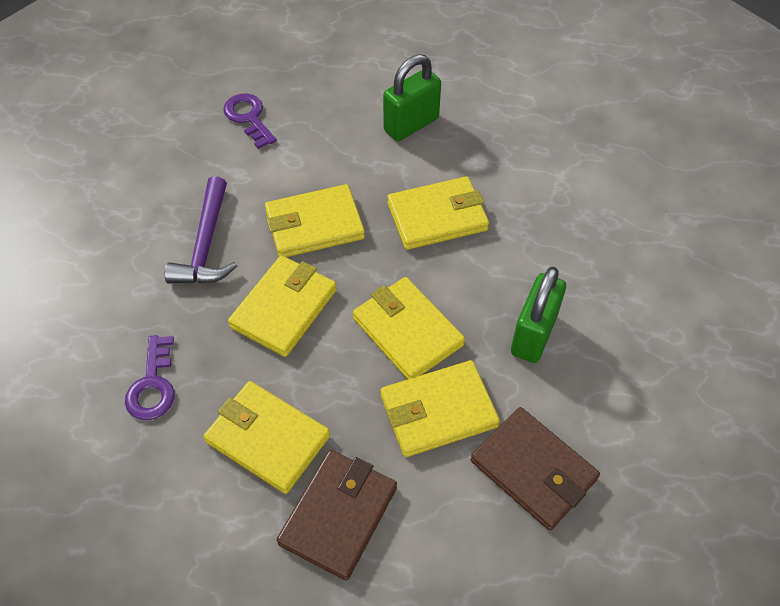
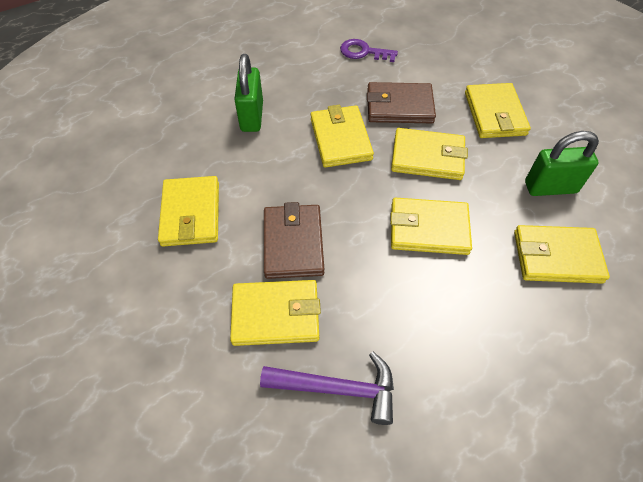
purple key: 2 -> 1
yellow wallet: 6 -> 7

